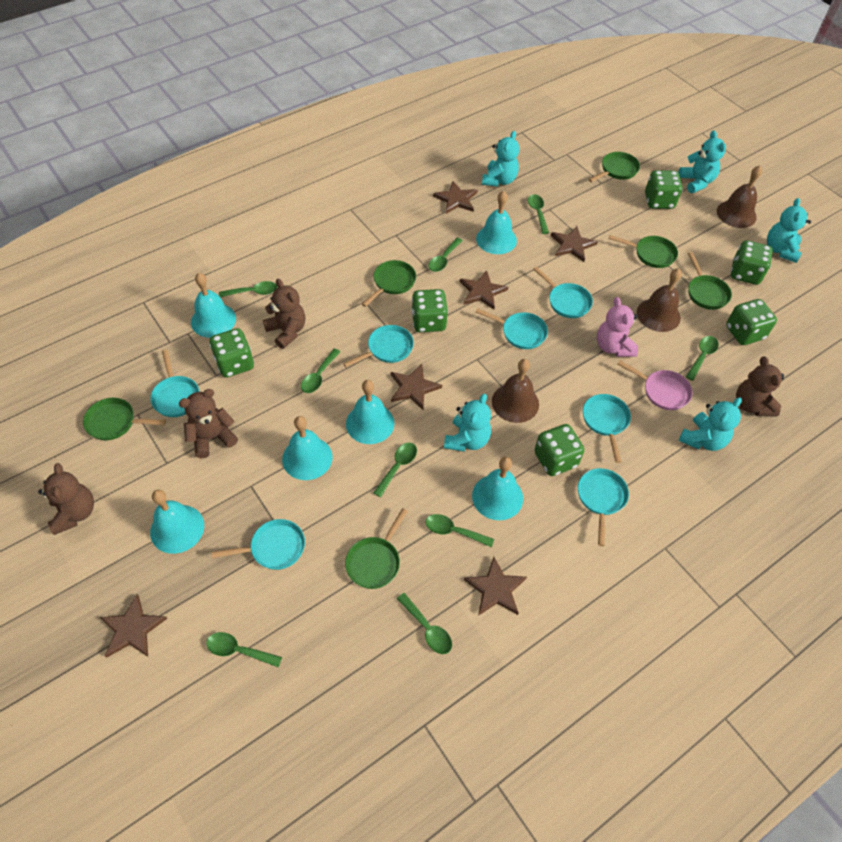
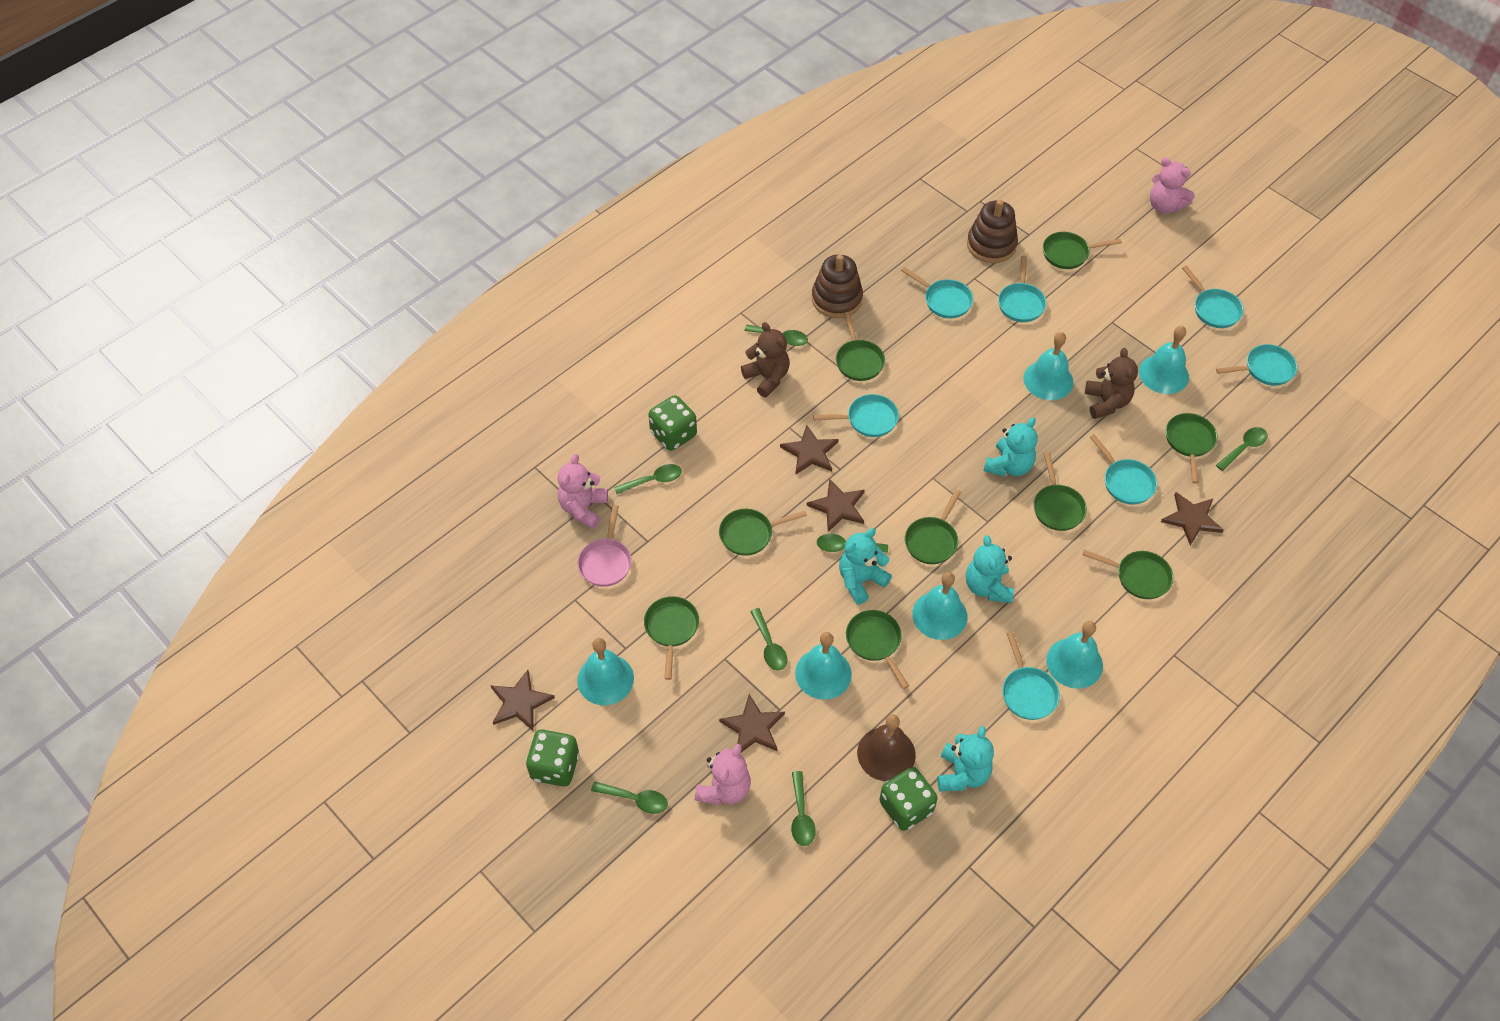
brown bell: 3 -> 1
brown stacking toy: 0 -> 2
brown star: 6 -> 5
brown teddy bear: 4 -> 2
green dice: 6 -> 3
green pan: 6 -> 9
green spoon: 9 -> 7
pink teddy bear: 1 -> 3
turquoise teddy bear: 5 -> 4

